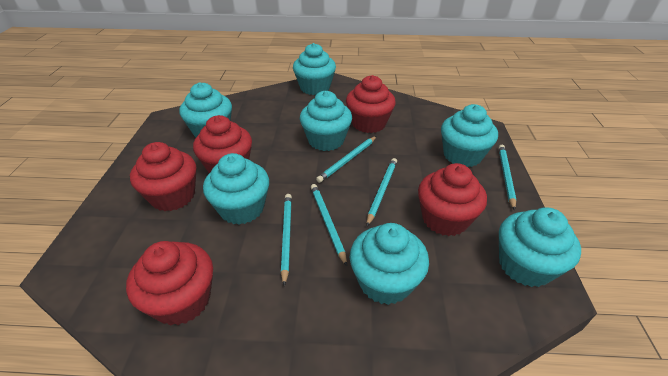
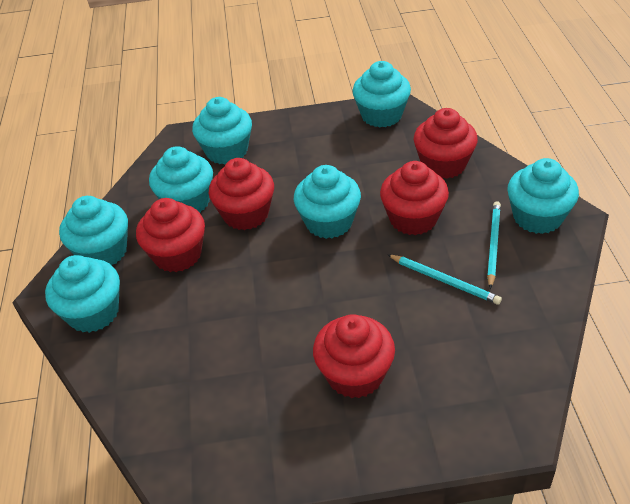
turquoise pencil: 5 -> 2

